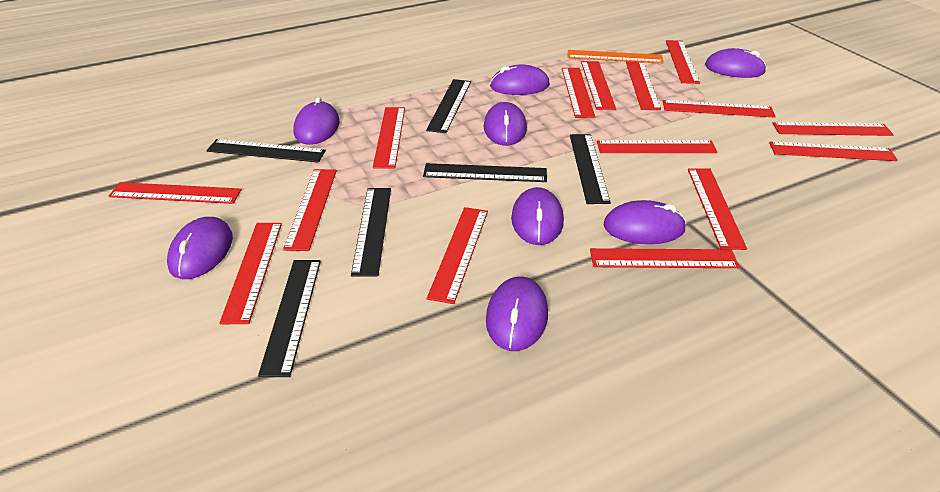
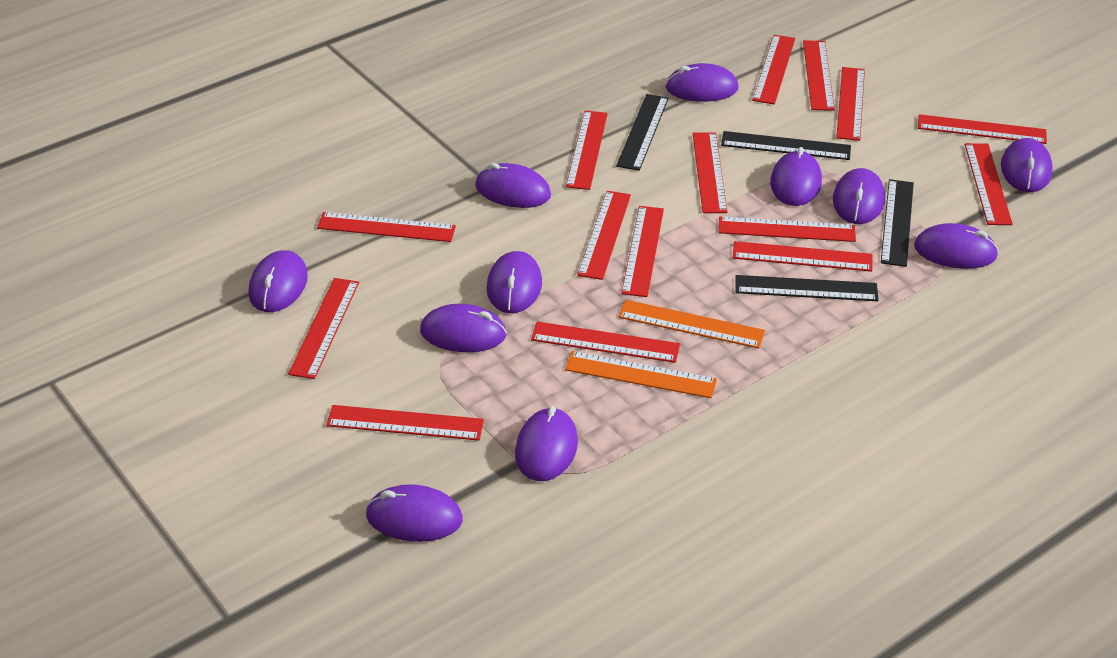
black ruler: 6 -> 4
orange ruler: 1 -> 2
purple mouse: 8 -> 11

